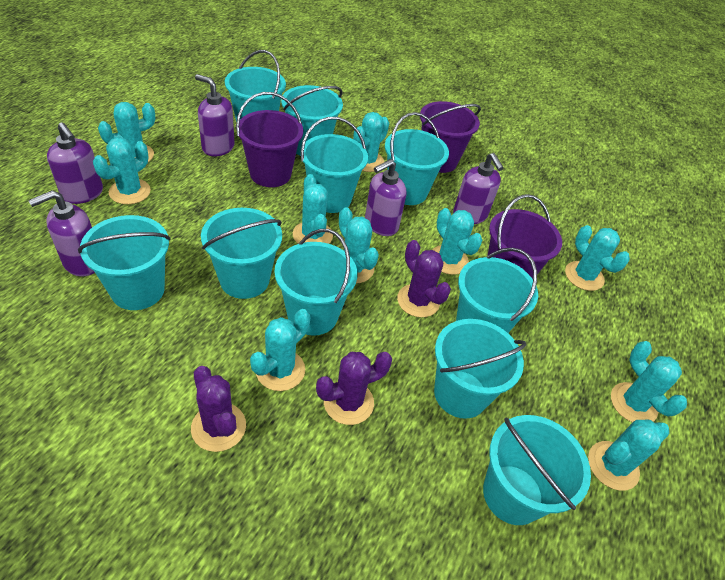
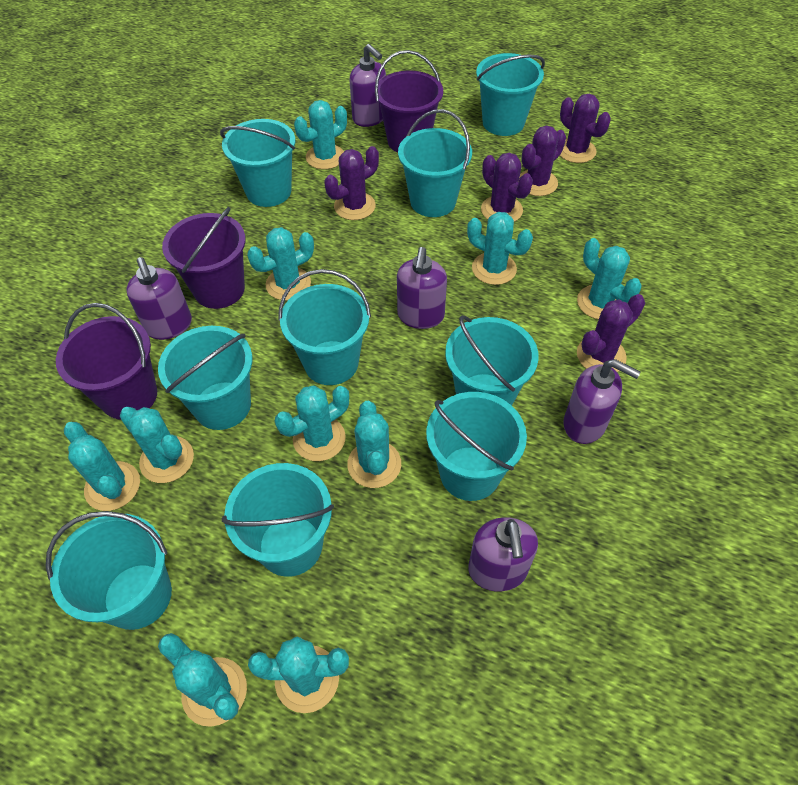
purple cactus: 3 -> 5
turquoise bucket: 10 -> 9

